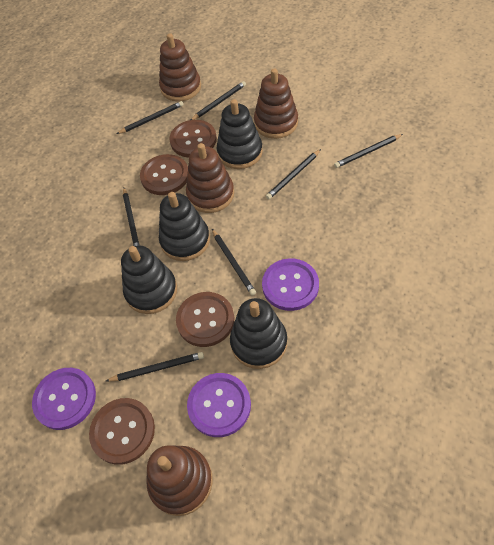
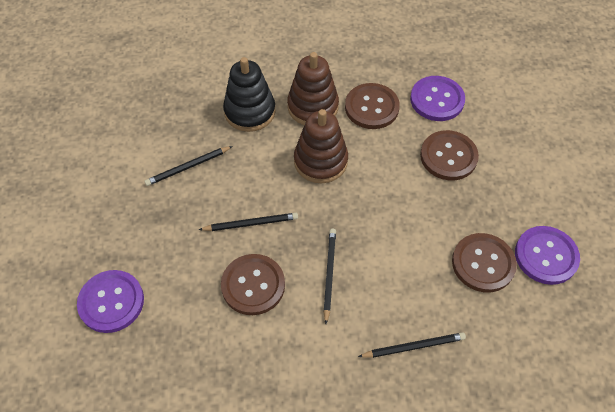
black pencil: 7 -> 4
black stacking toy: 4 -> 1
brown stacking toy: 4 -> 2

